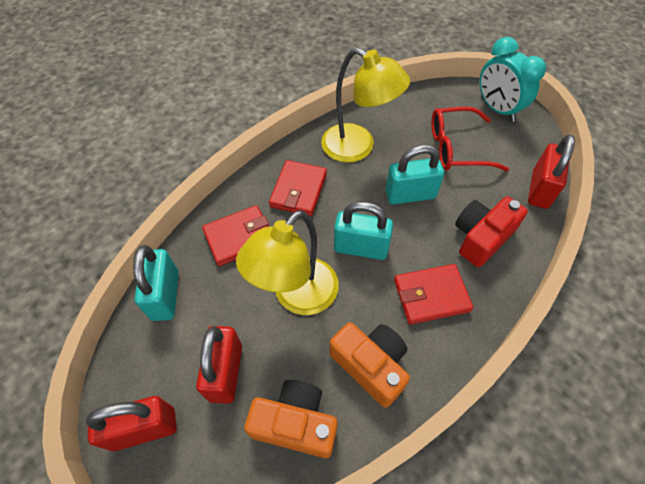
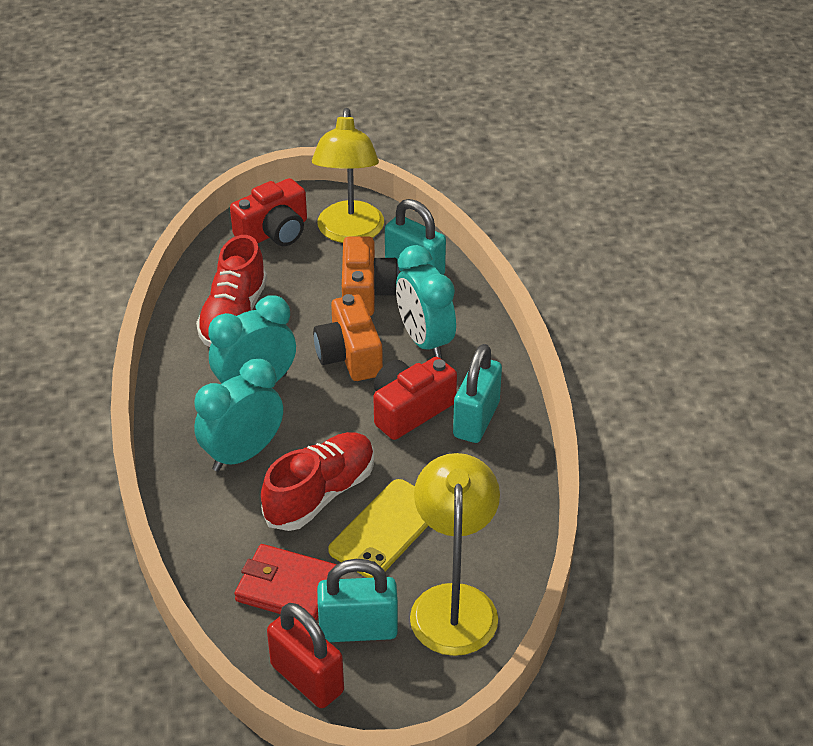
red camera: 1 -> 2
red glasses: 1 -> 0
red padlock: 3 -> 1
red shoe: 0 -> 2
red wallet: 3 -> 1
turquoise clock: 1 -> 3
yellow phone: 0 -> 1

